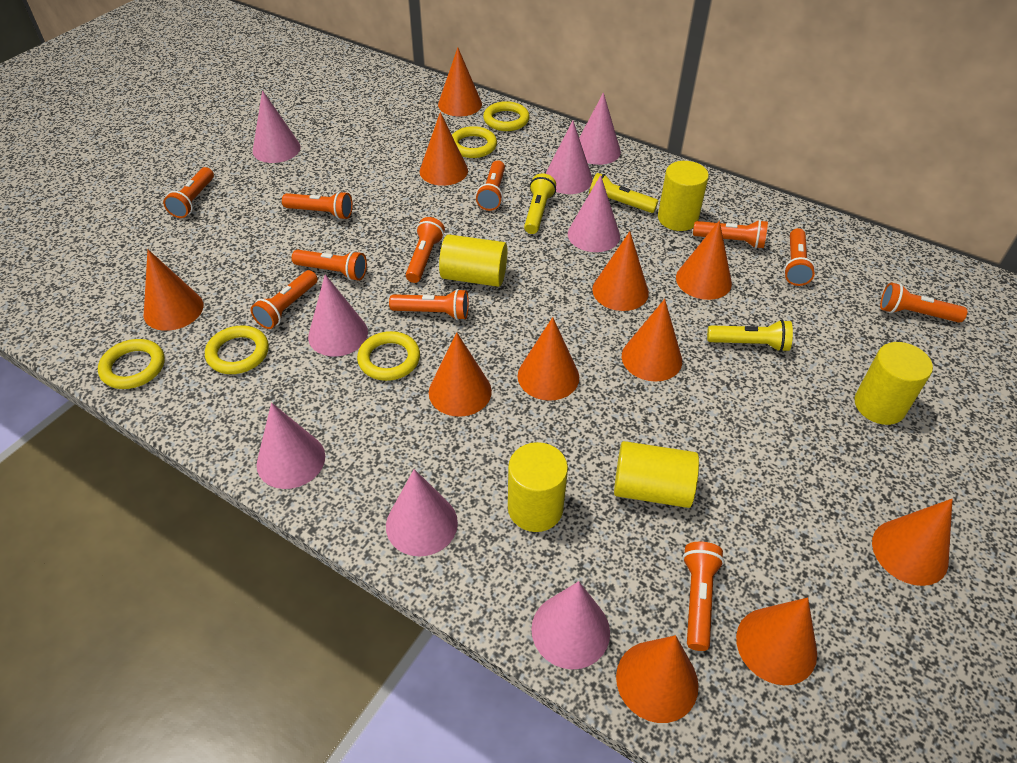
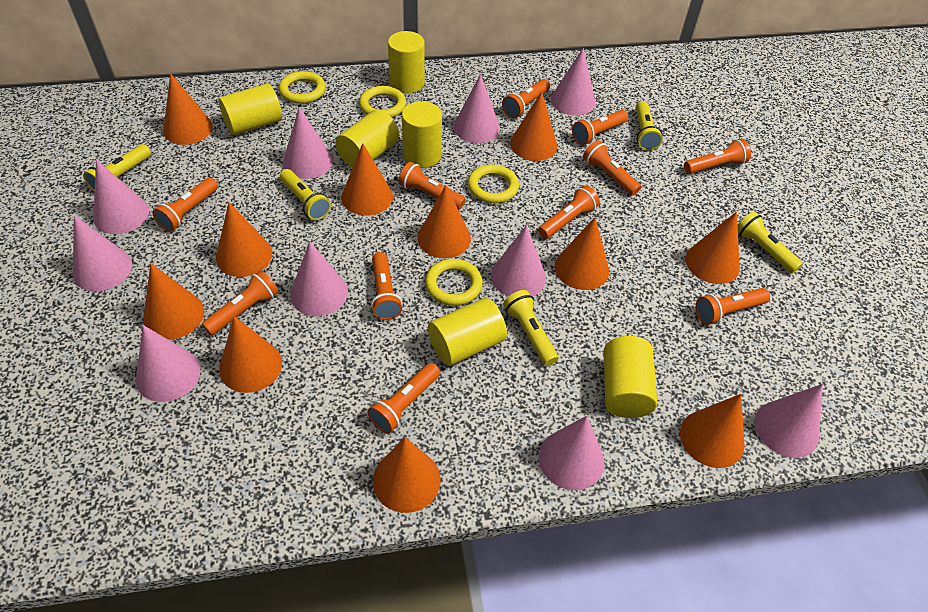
pink cone: 8 -> 10
yellow cylinder: 5 -> 6
yellow flashlight: 3 -> 5
yellow ring: 5 -> 4

